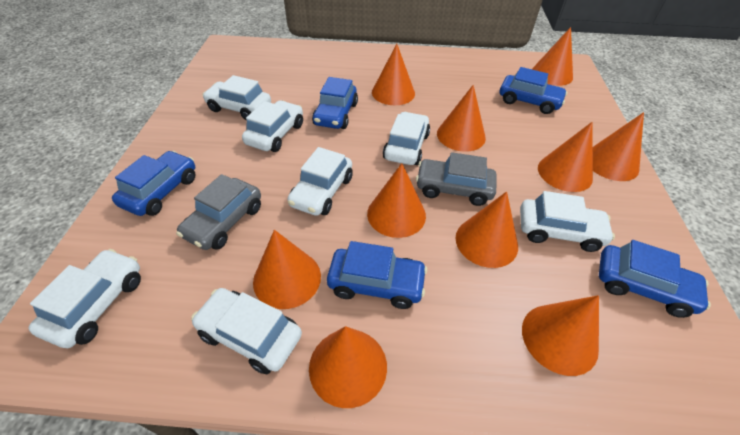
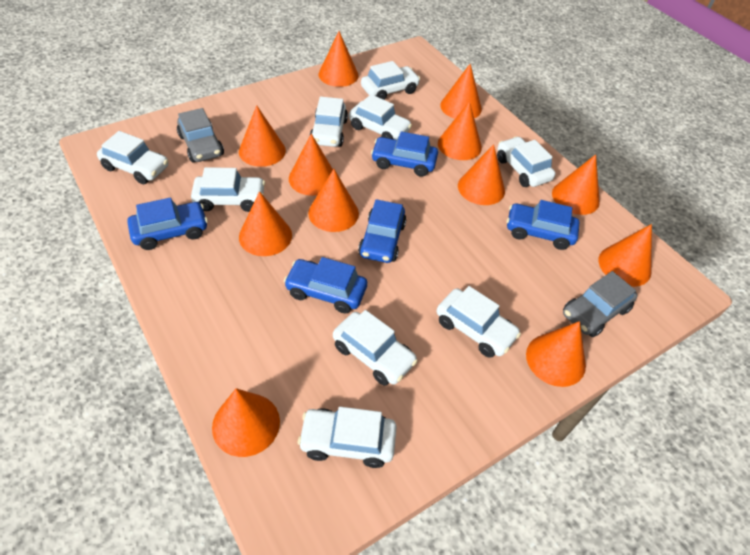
orange cone: 10 -> 12
white car: 7 -> 9

